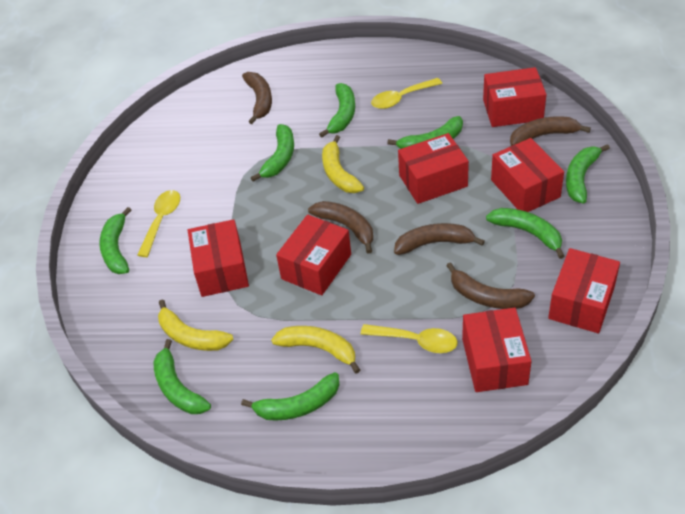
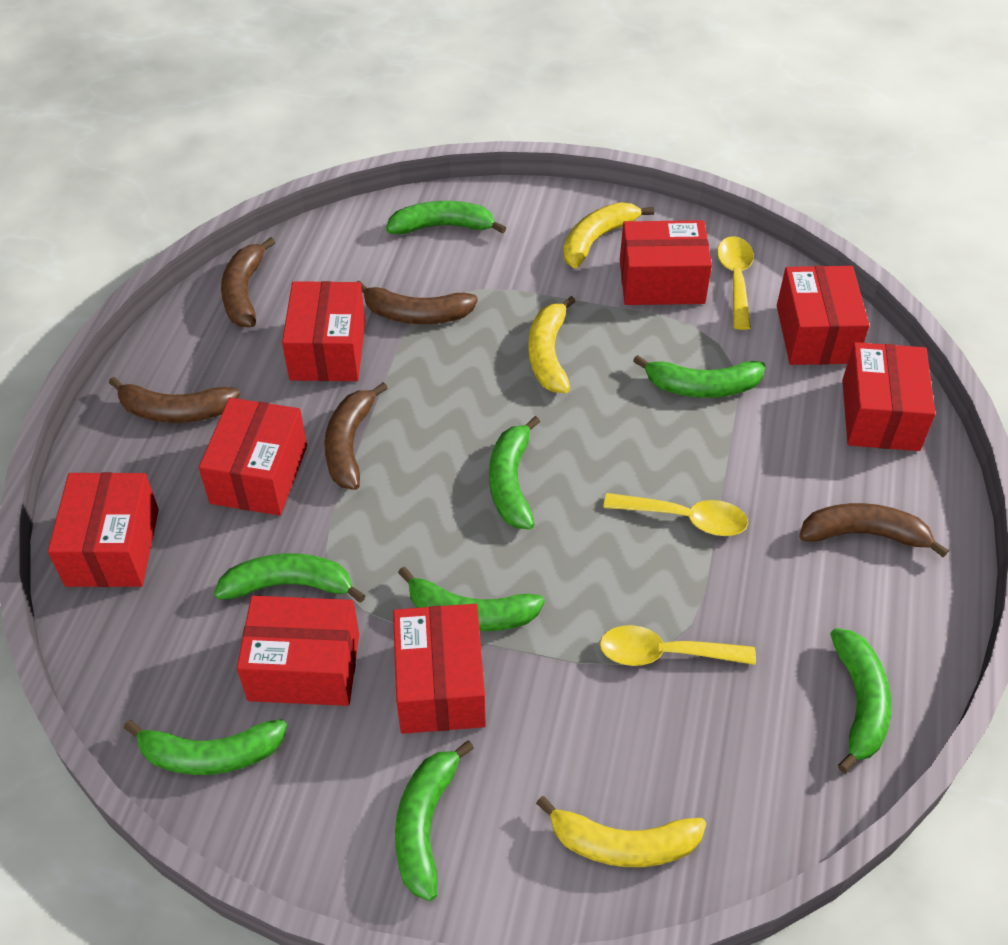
red box: 7 -> 8

